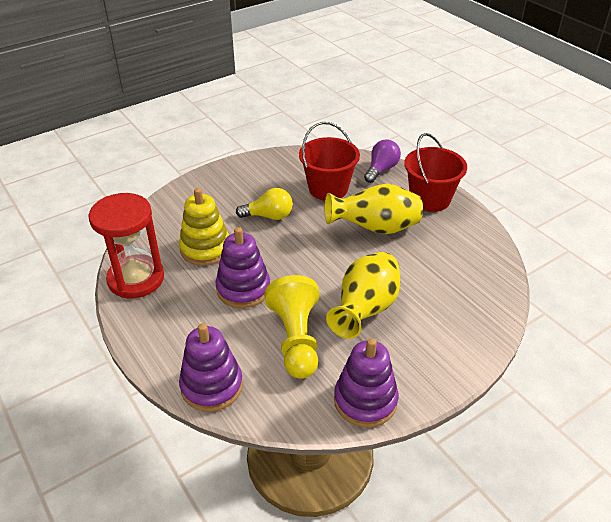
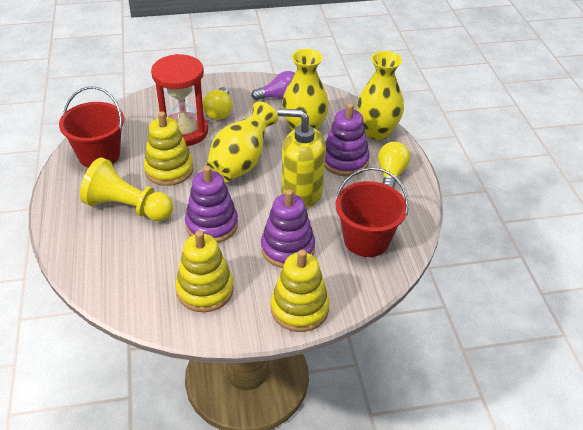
yellow light bulb: 1 -> 2
yellow soap dispenser: 0 -> 1
yellow stacking toy: 1 -> 3
yellow vase: 2 -> 3

